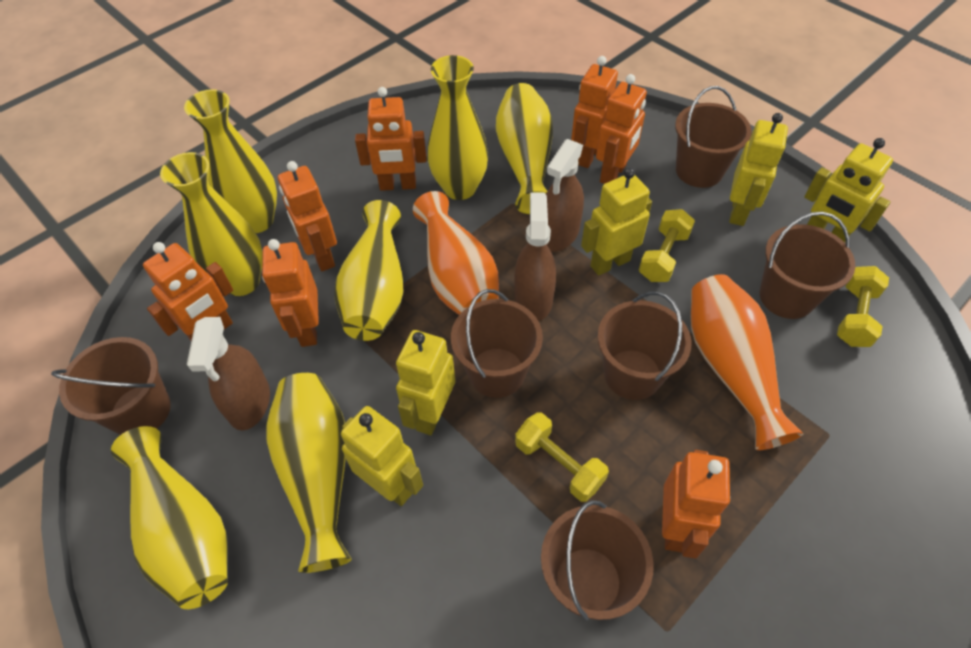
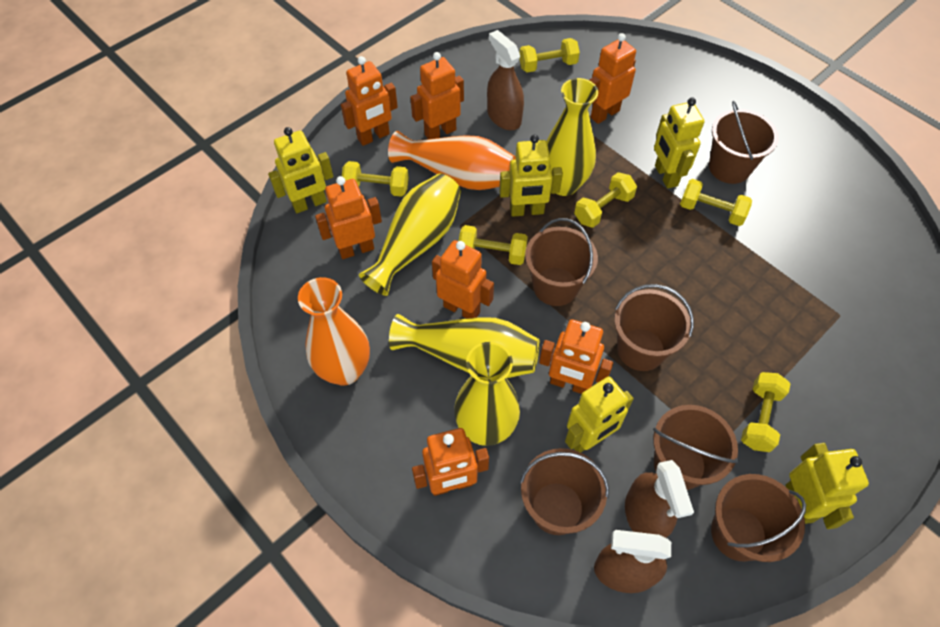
yellow dumbbell: 3 -> 6
yellow vase: 7 -> 4

